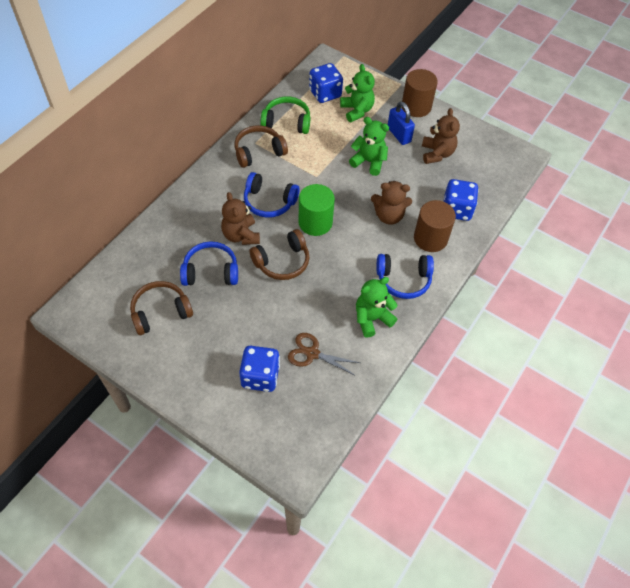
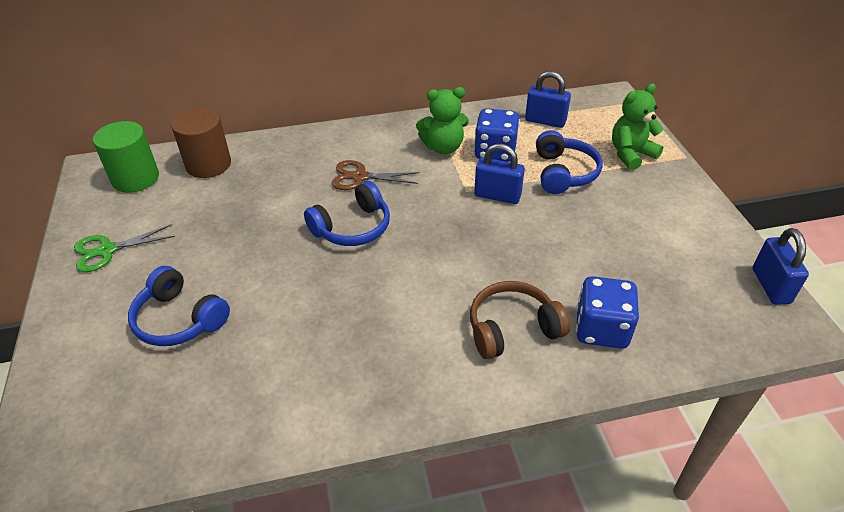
blue dice: 3 -> 2
blue padlock: 1 -> 3
brown cylinder: 2 -> 1
brown headphones: 3 -> 1
brown teddy bear: 3 -> 0
green headphones: 1 -> 0
green scissors: 0 -> 1
green teddy bear: 3 -> 2

